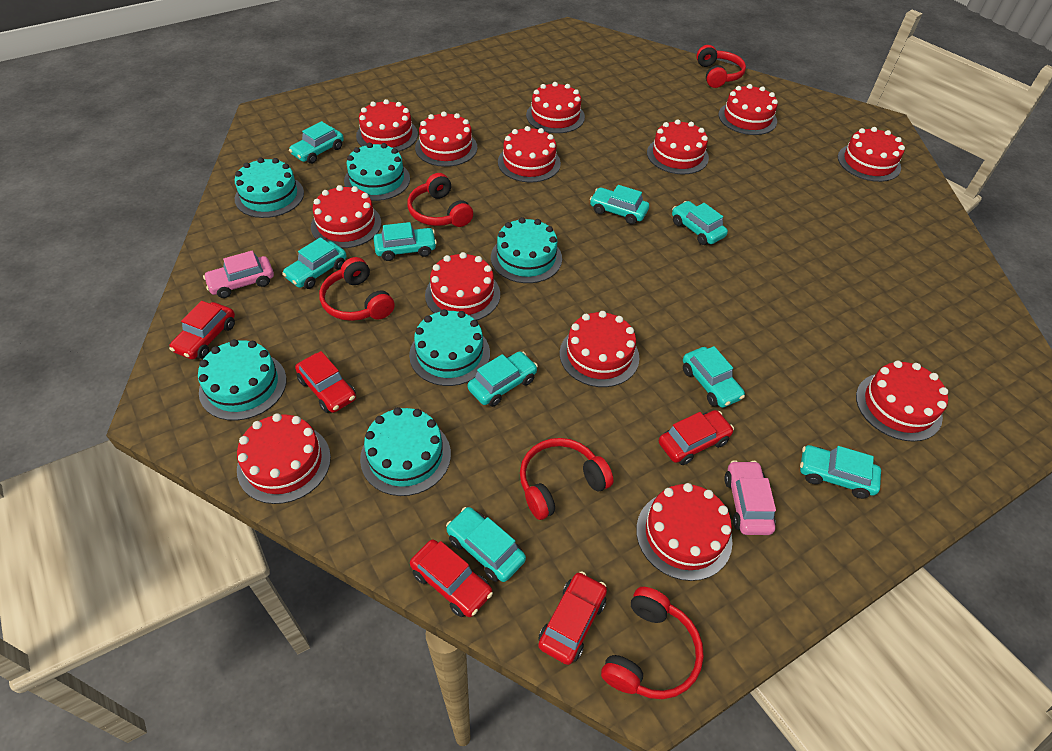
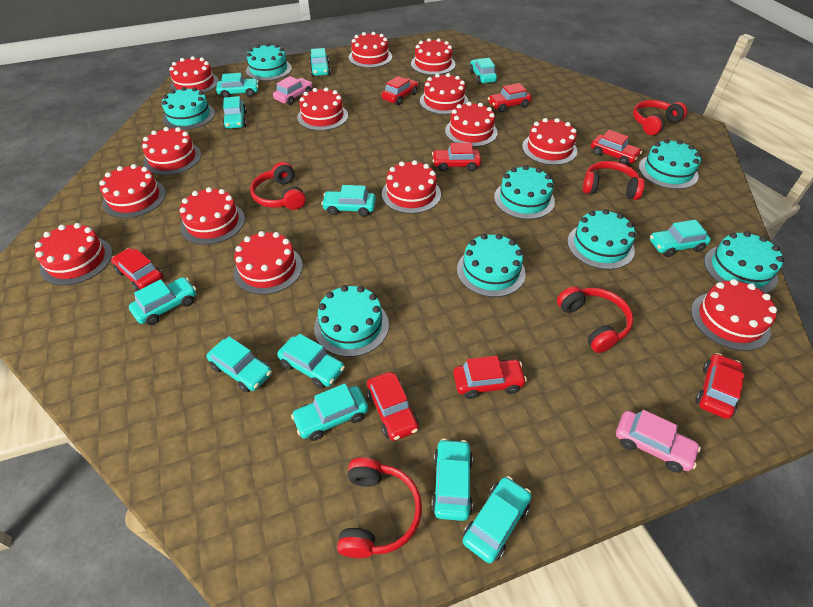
red cake: 13 -> 14
red car: 5 -> 8
turquoise cake: 6 -> 8
turquoise car: 9 -> 12

